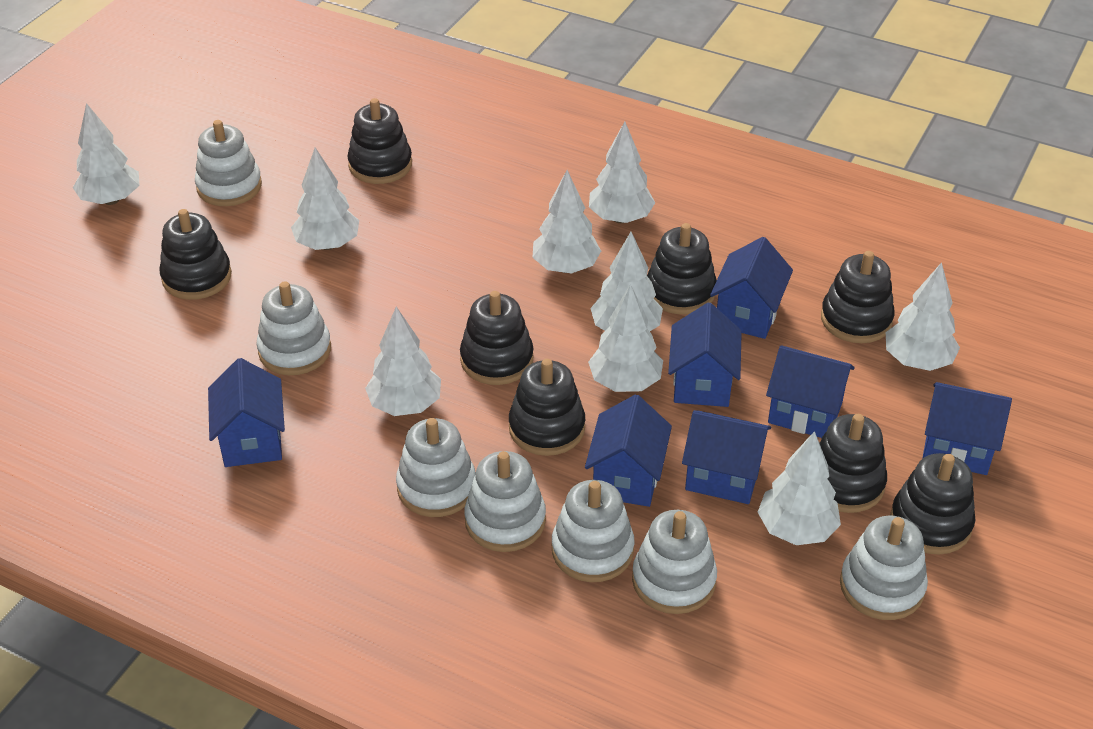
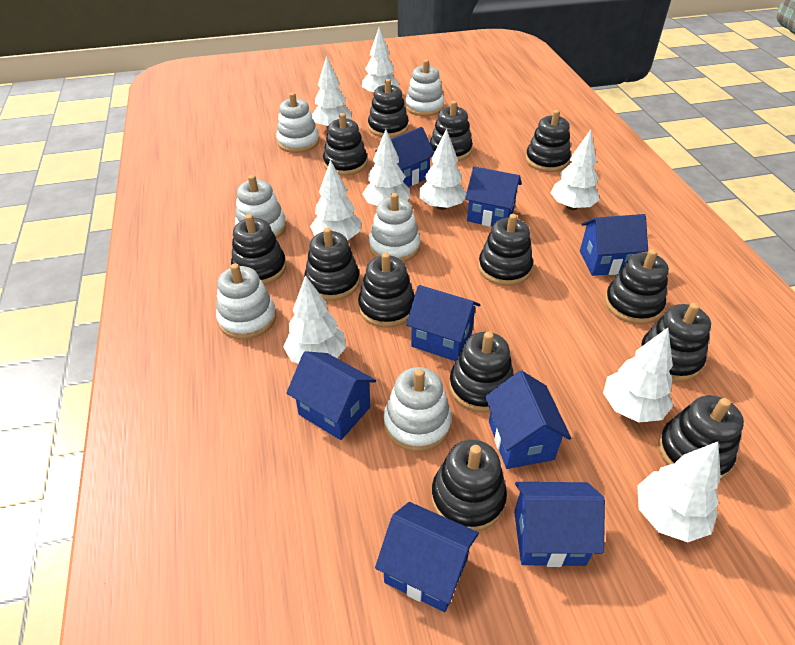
black stacking toy: 8 -> 13
blue house: 7 -> 8
white stacking toy: 7 -> 6

